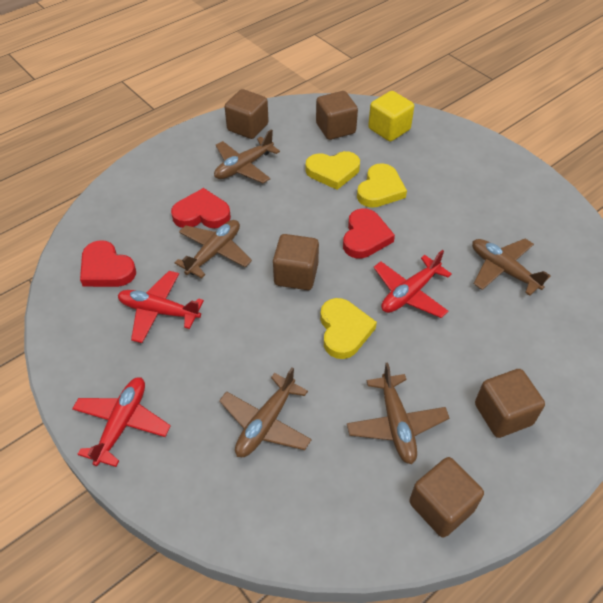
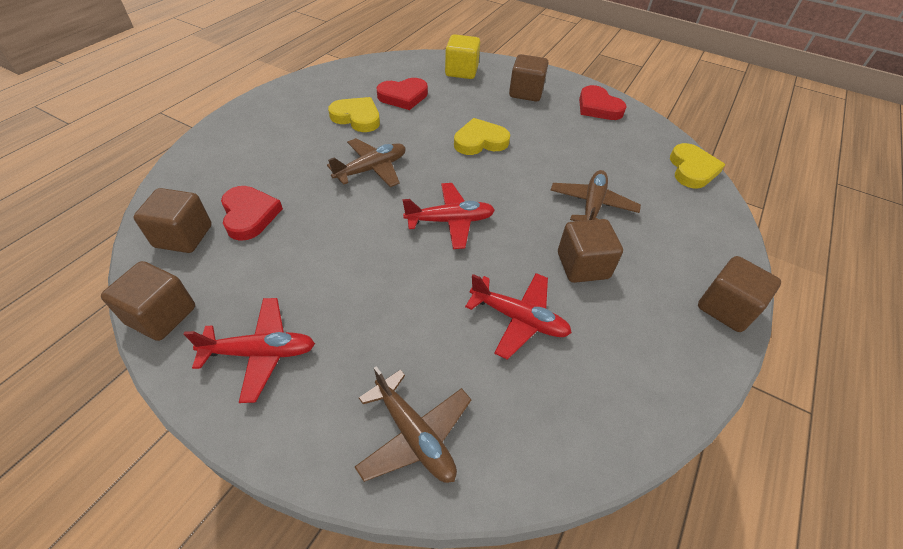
brown plane: 5 -> 3

